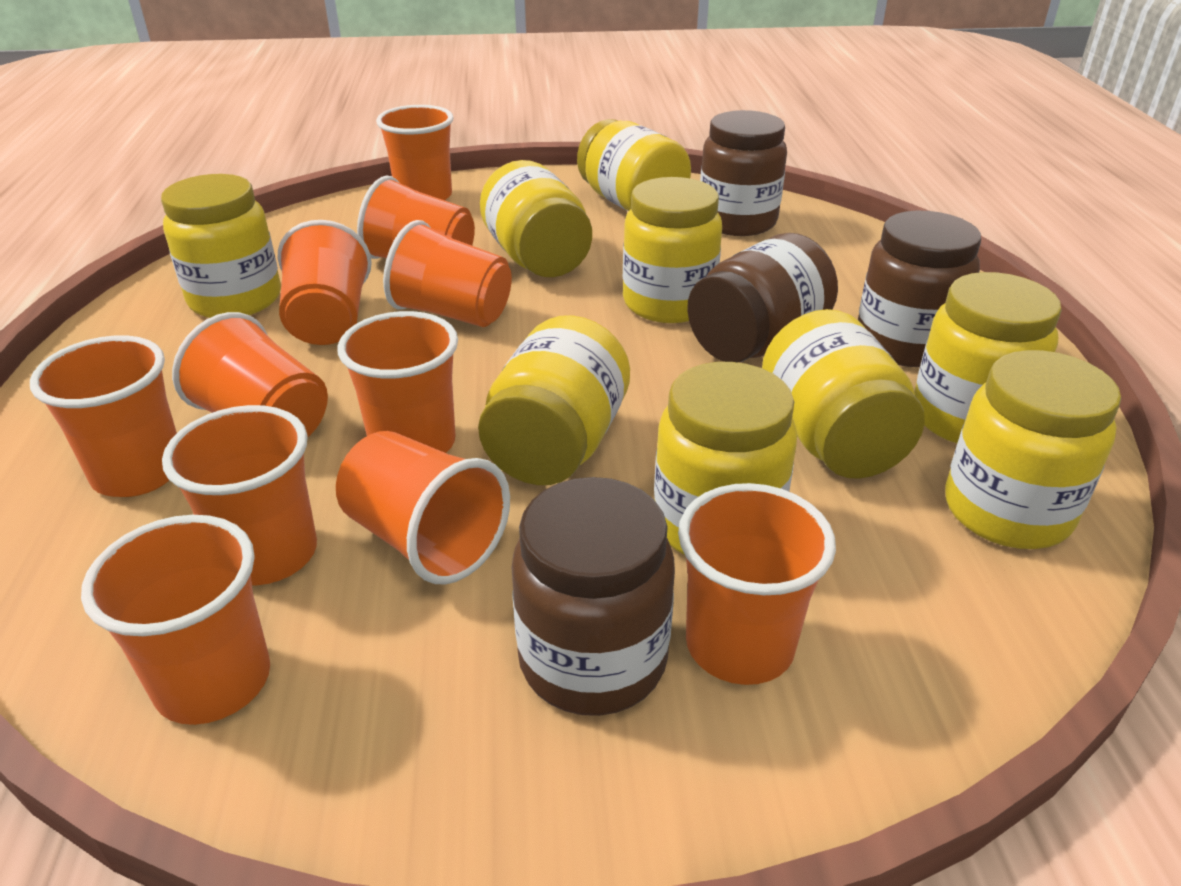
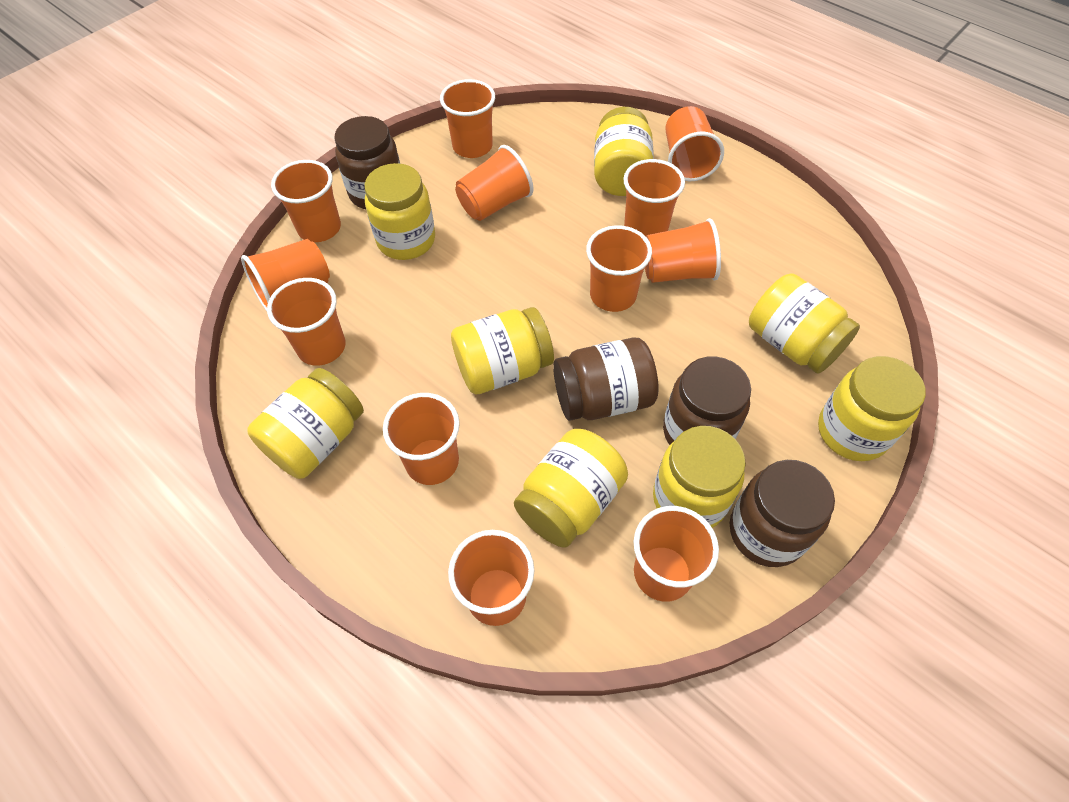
orange cup: 11 -> 12
yellow jar: 9 -> 8

